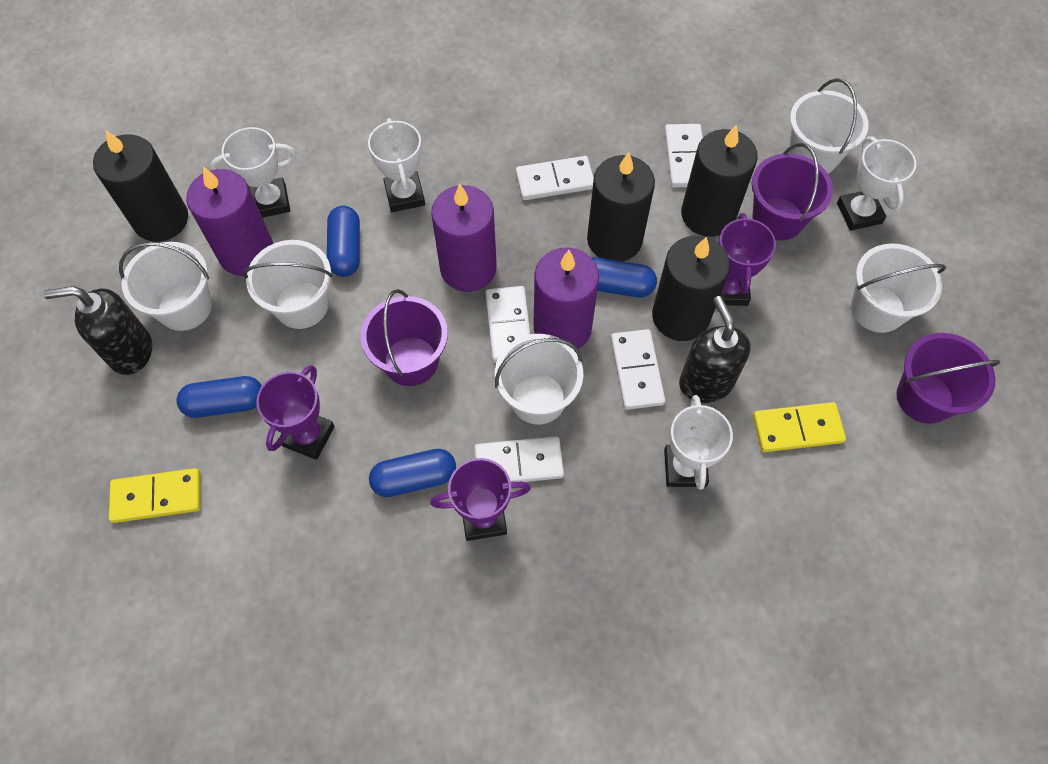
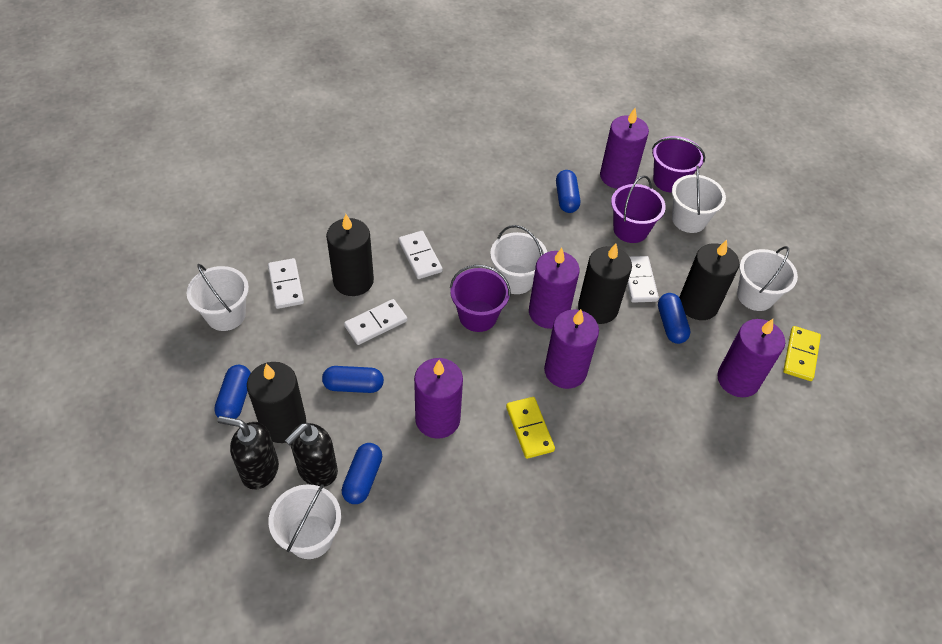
blue capsule: 4 -> 5
purple candle: 3 -> 5
purple trophy: 3 -> 0
white domino: 5 -> 4
white trophy: 4 -> 0

